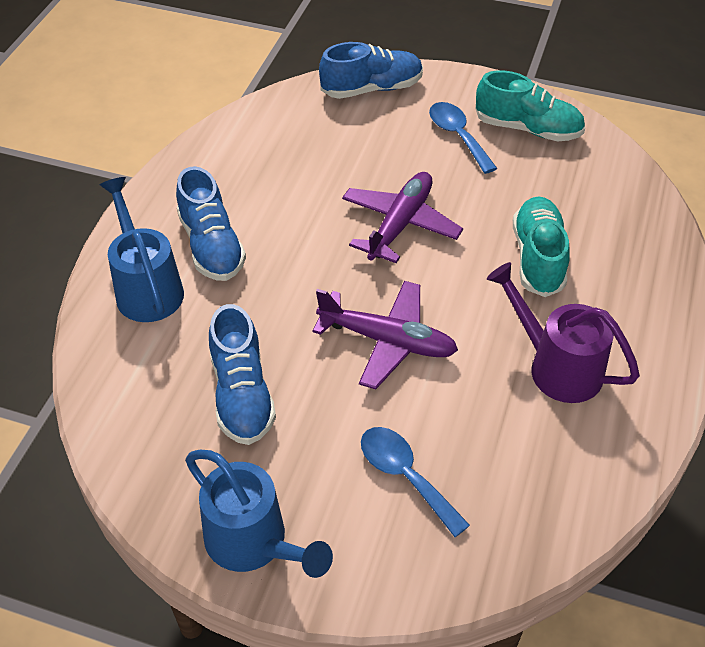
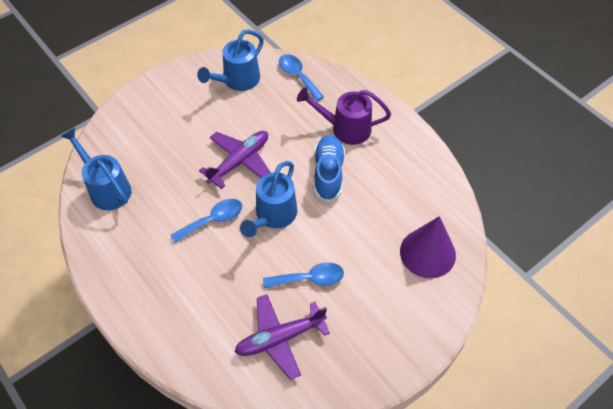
blue shoe: 3 -> 1
blue spoon: 2 -> 3
blue watering can: 2 -> 3
purple cone: 0 -> 1
turquoise shoe: 2 -> 0

